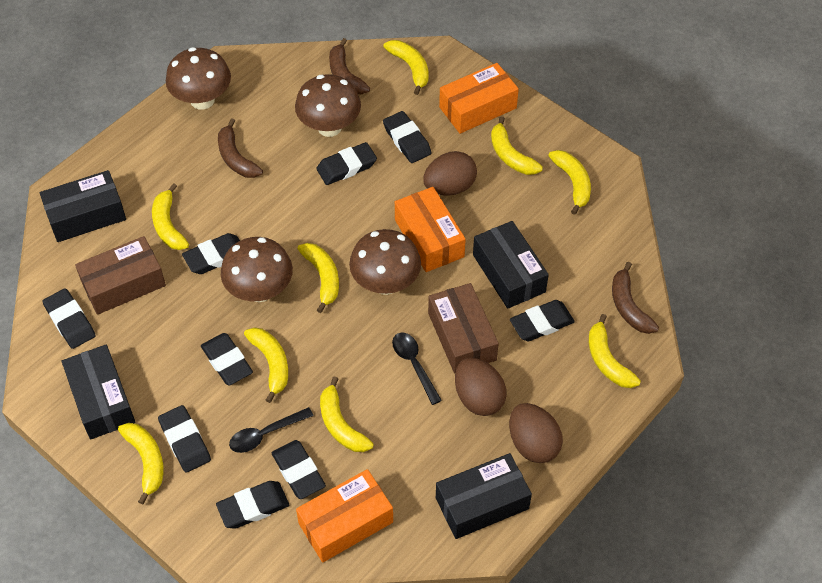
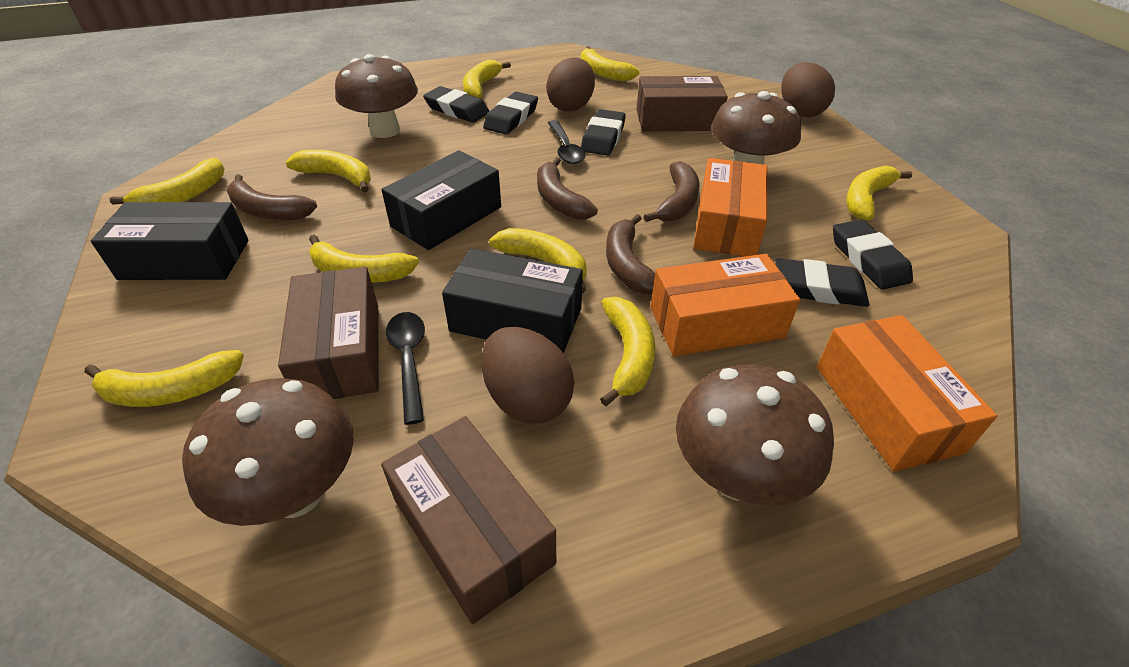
black box: 4 -> 3
black eraser: 9 -> 5
brown banana: 3 -> 4
brown box: 2 -> 3

